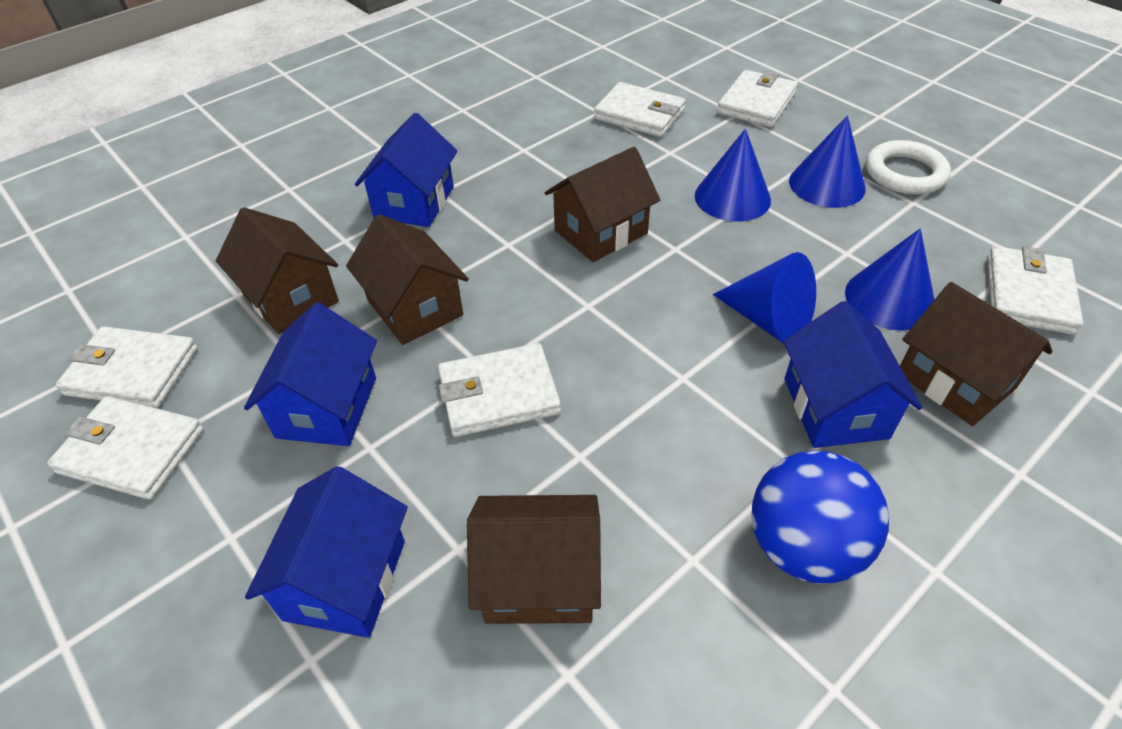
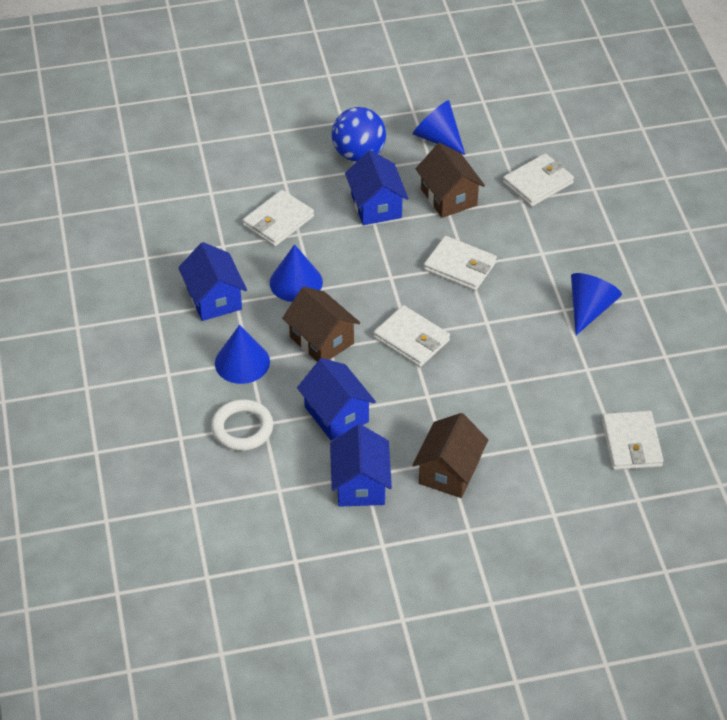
brown house: 5 -> 3
white wallet: 6 -> 5

